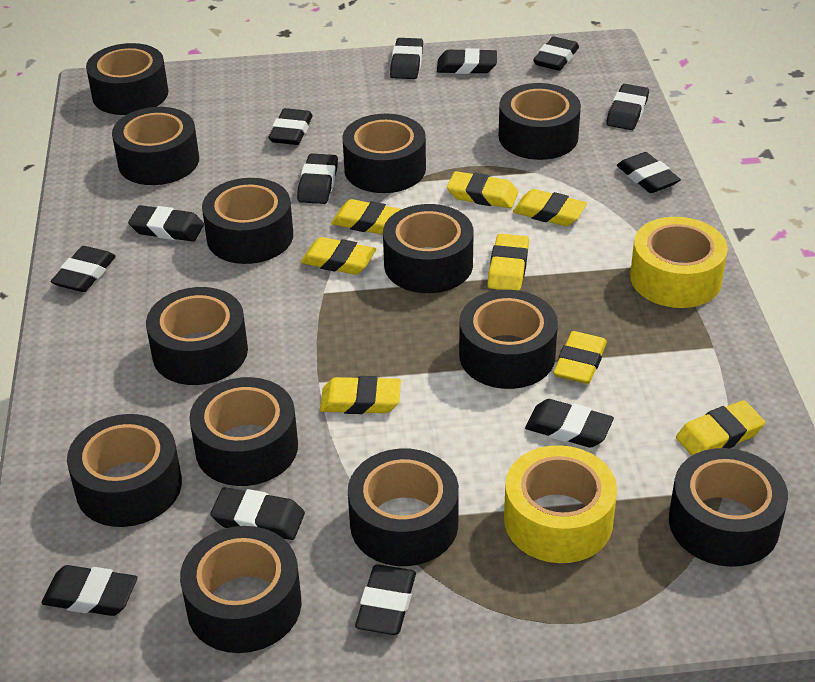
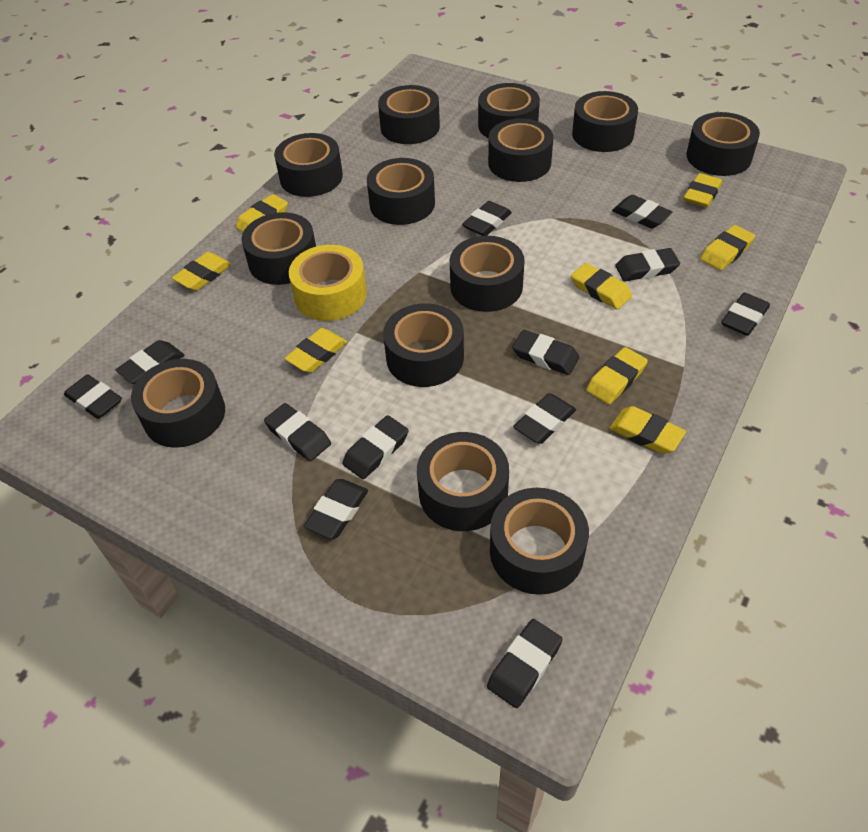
black eraser: 13 -> 12
yellow tape: 2 -> 1

